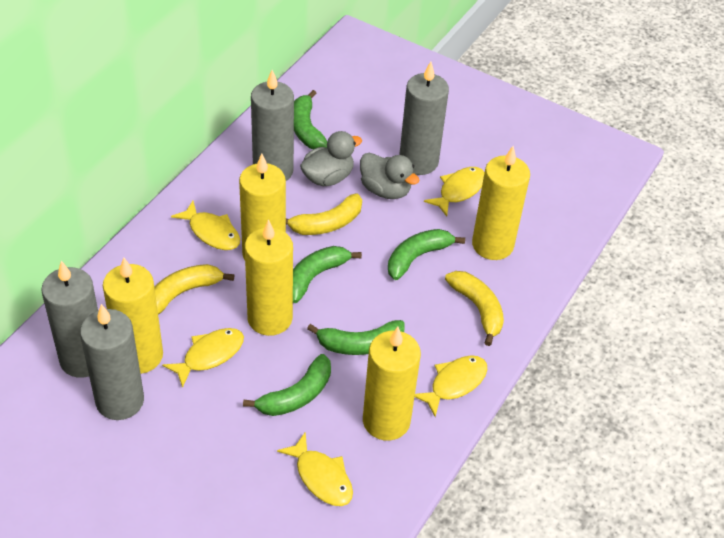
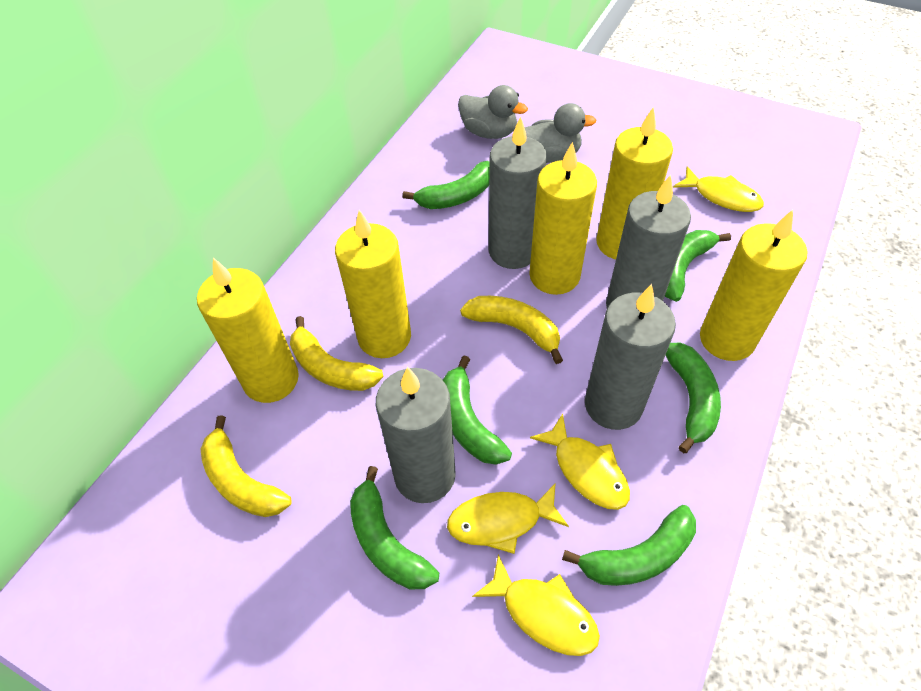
green banana: 5 -> 6
yellow fish: 5 -> 4

